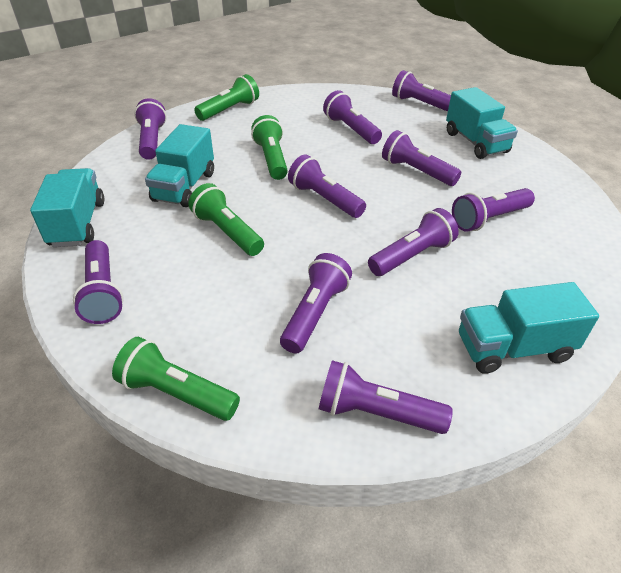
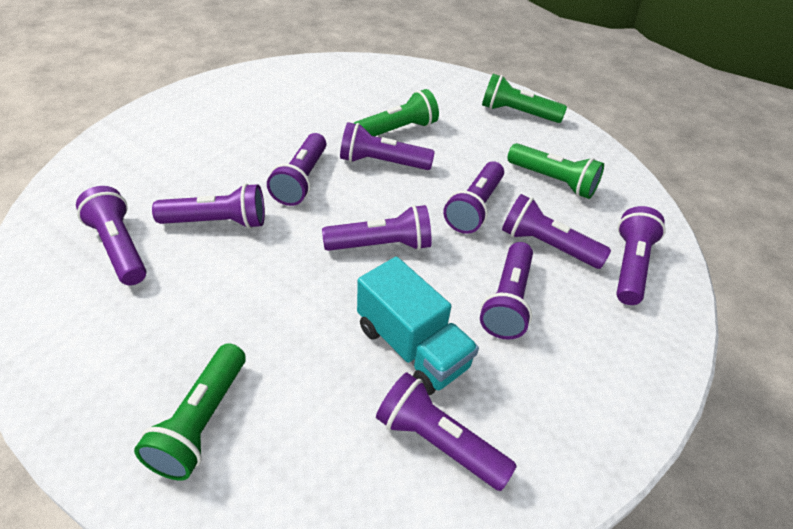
turquoise truck: 4 -> 1

